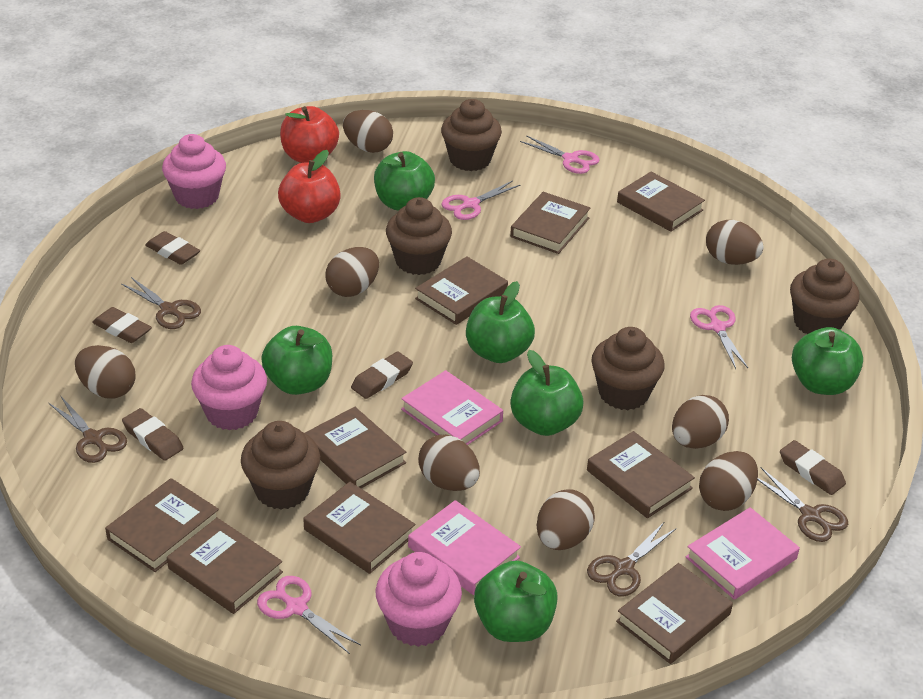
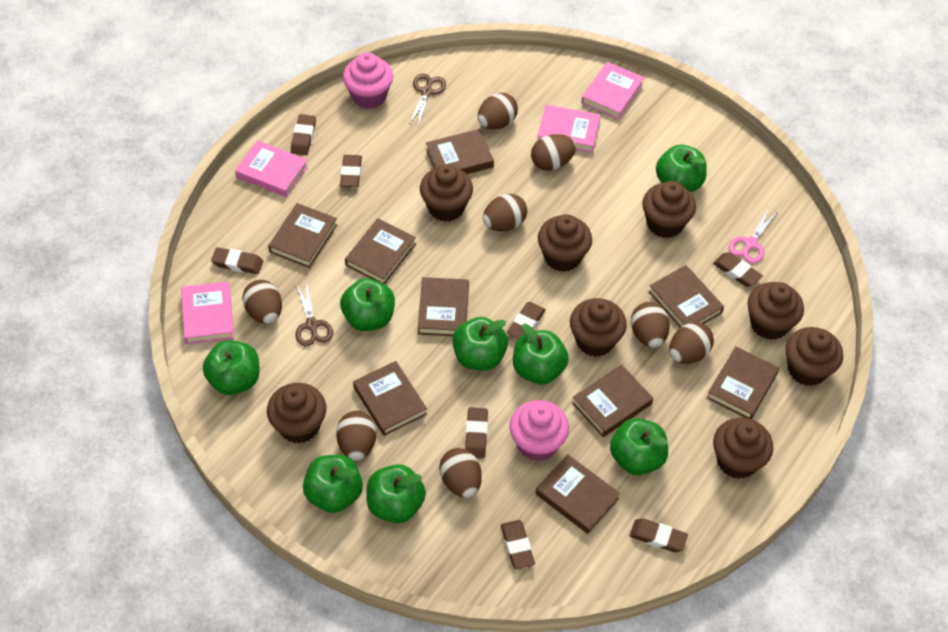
brown cupcake: 5 -> 8
brown eraser: 5 -> 8
brown scissors: 4 -> 2
green apple: 6 -> 8
pink book: 3 -> 4
pink cupcake: 3 -> 2
pink scissors: 4 -> 1
red apple: 2 -> 0

